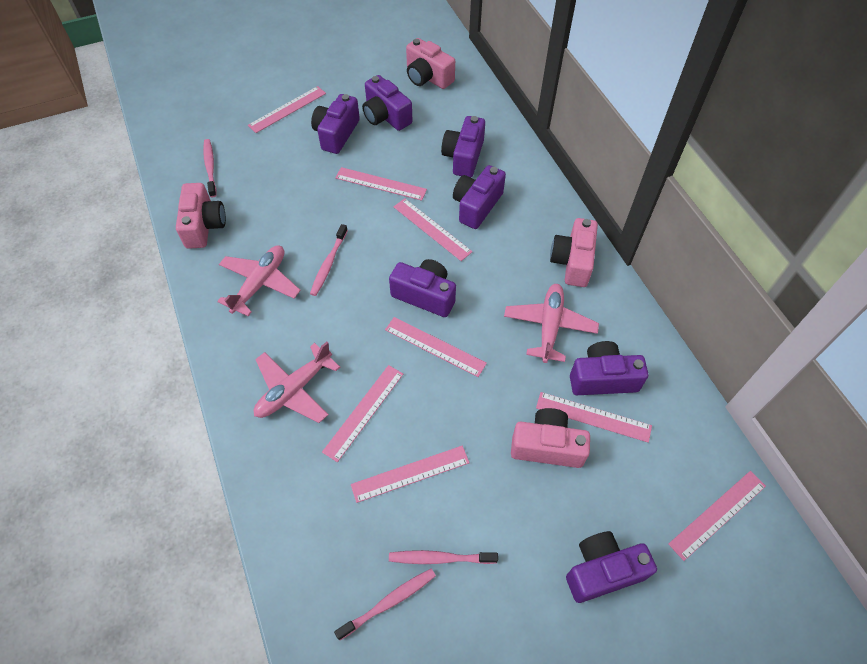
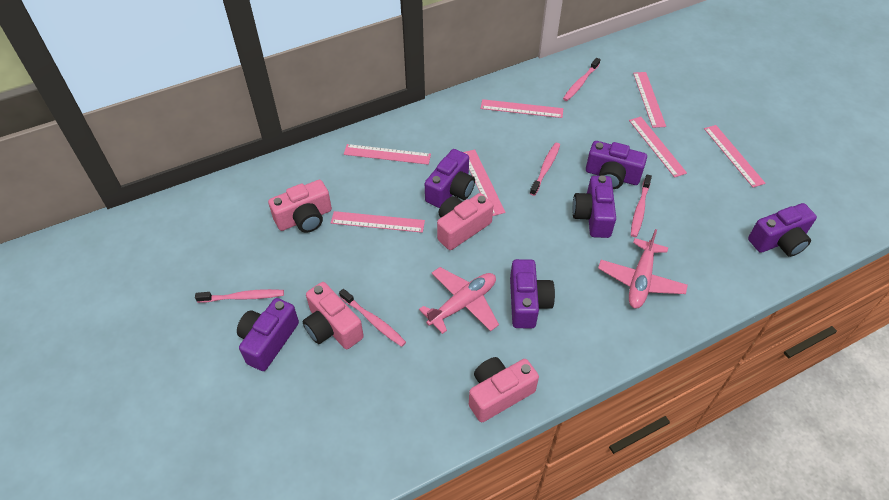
pink plane: 3 -> 2
pink ruler: 8 -> 7
pink toothbrush: 4 -> 5
purple camera: 7 -> 6

